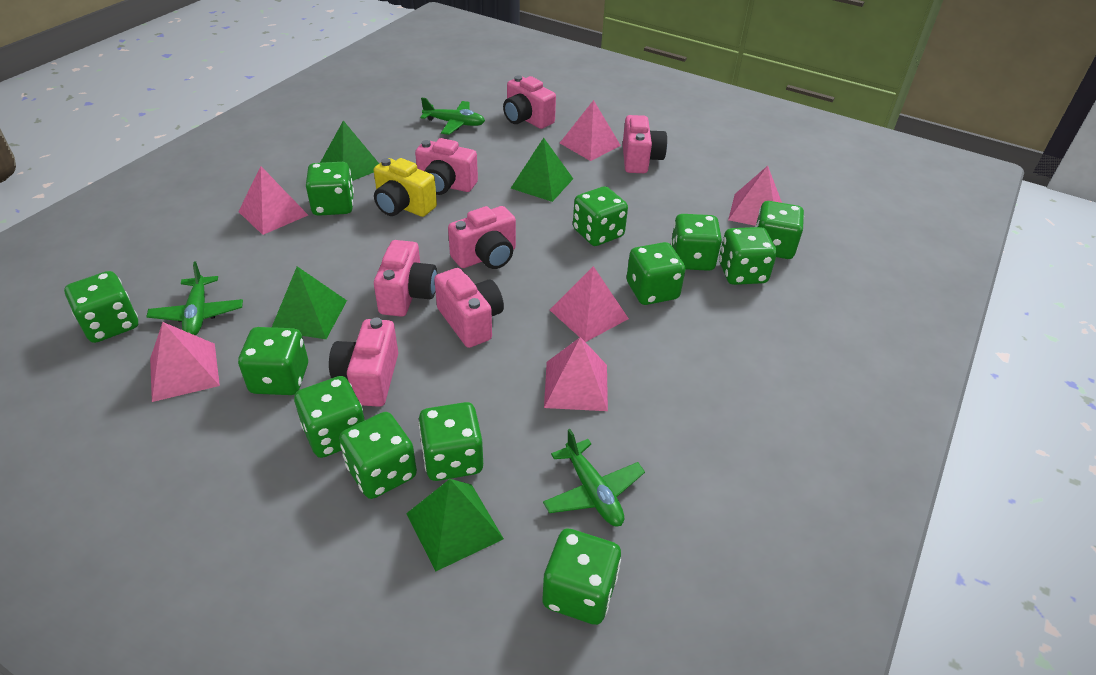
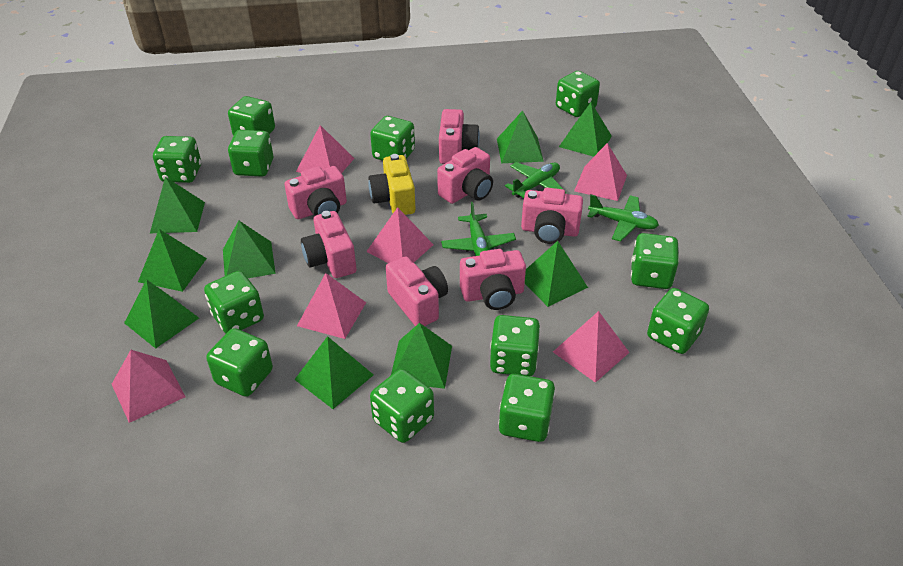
green pyramid: 4 -> 9

